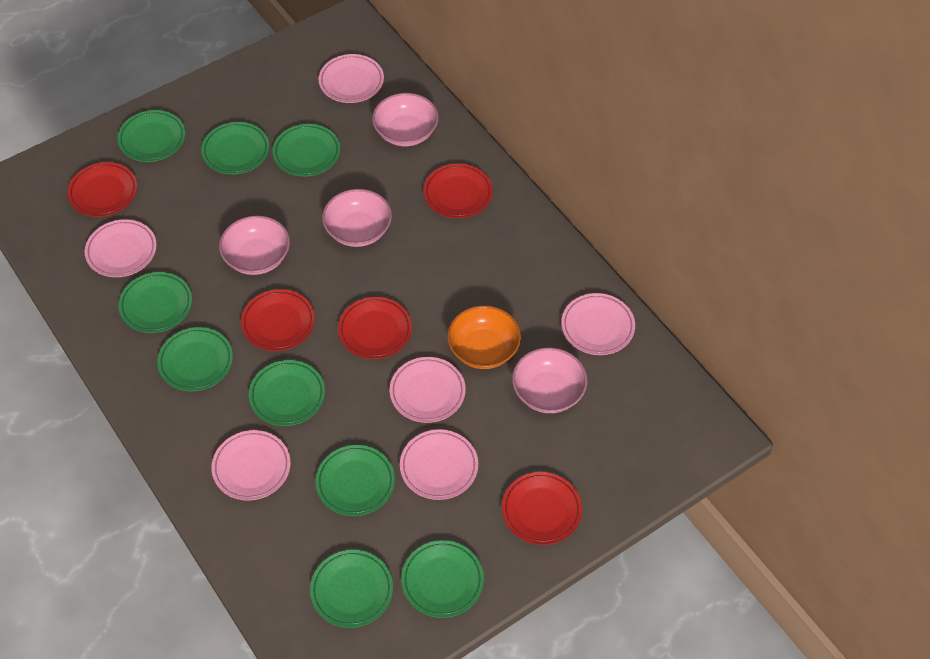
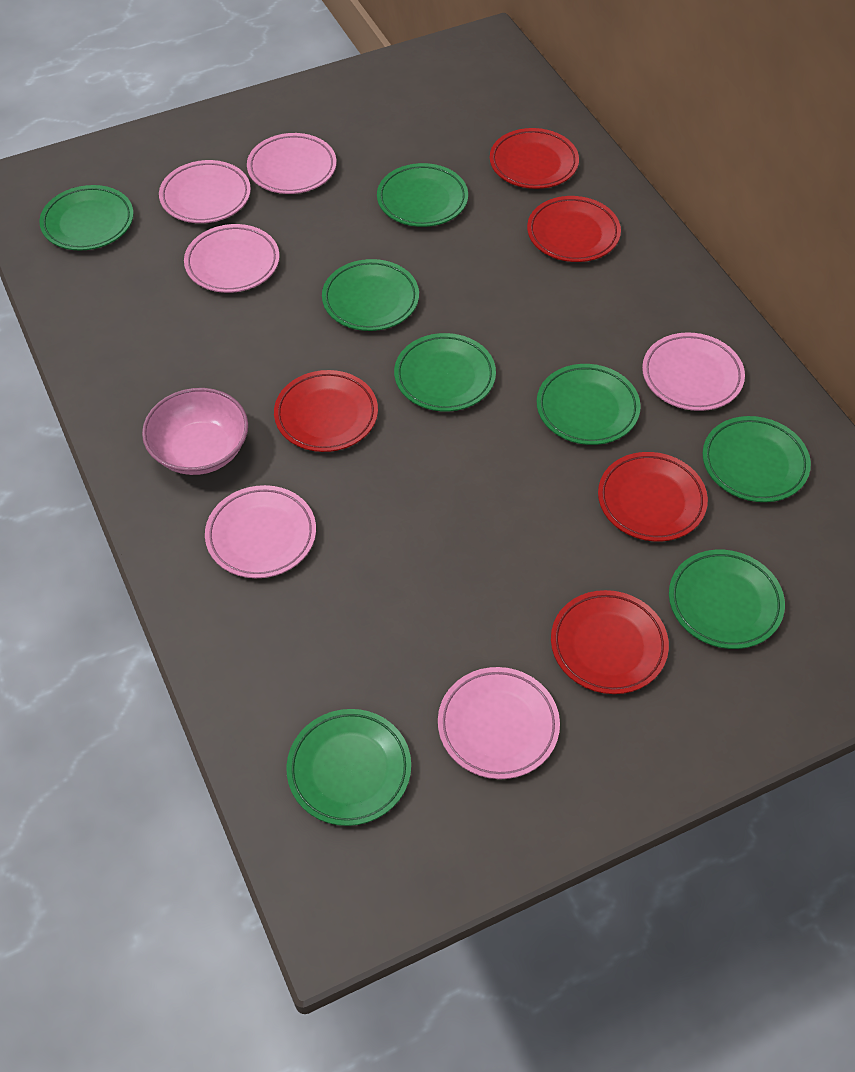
green plate: 9 -> 8
orange bowl: 1 -> 0
pink bowl: 4 -> 1

